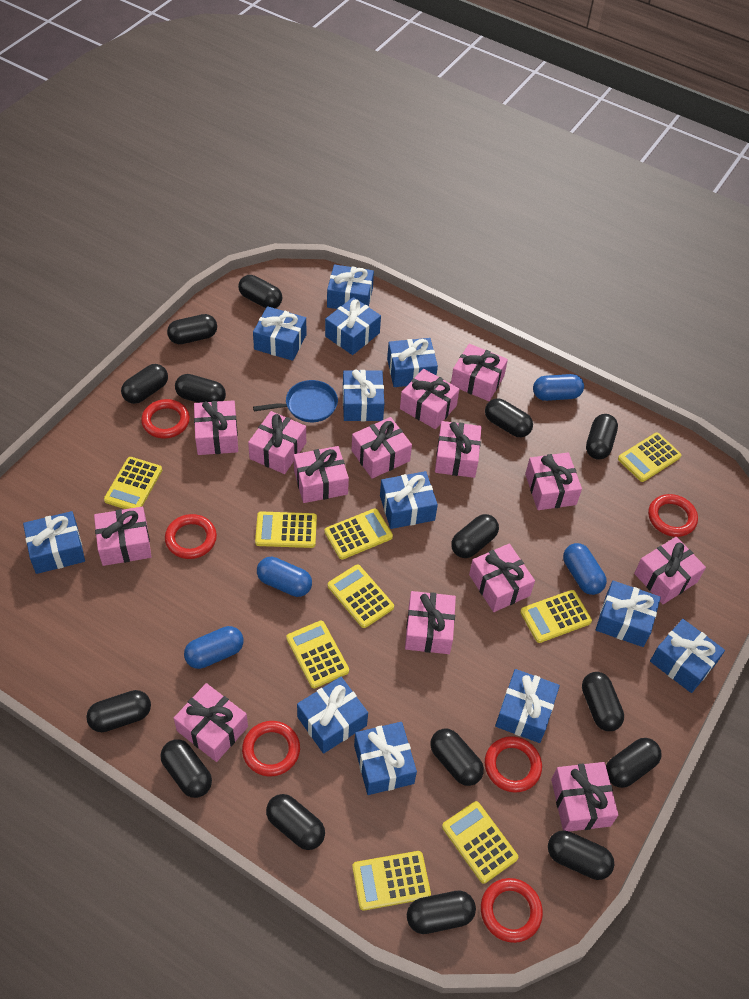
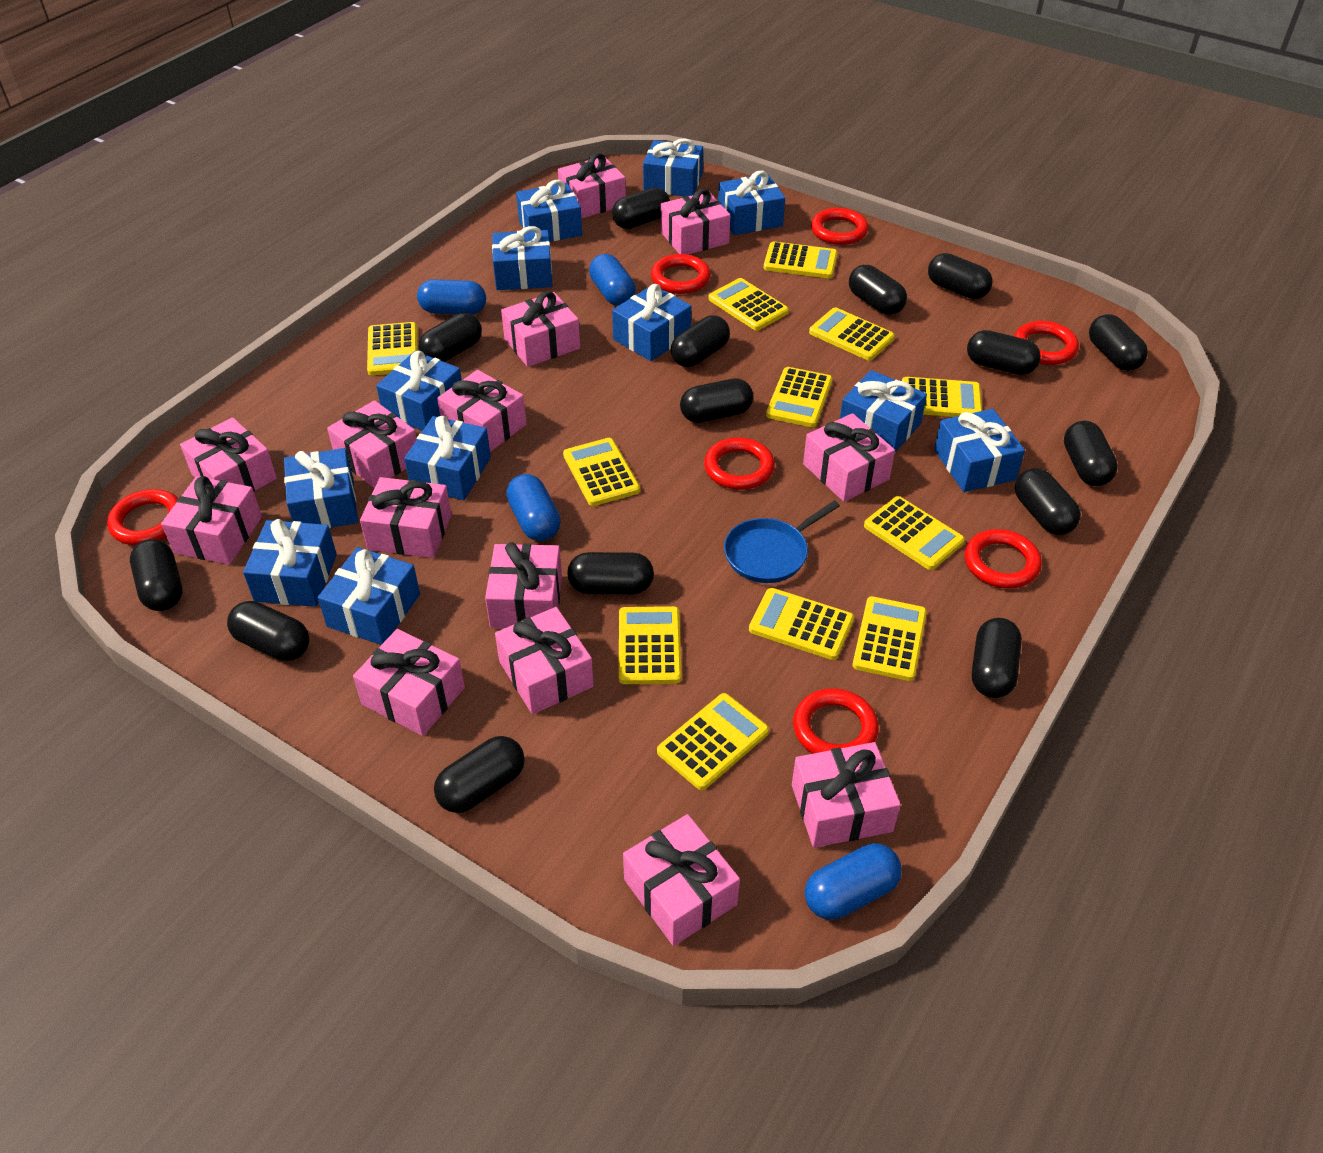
red ring: 6 -> 7
yellow calculator: 9 -> 12

